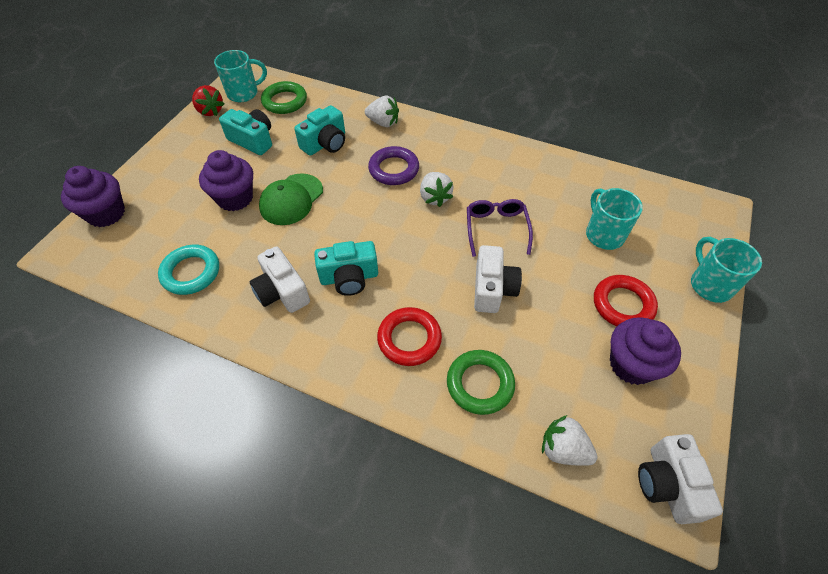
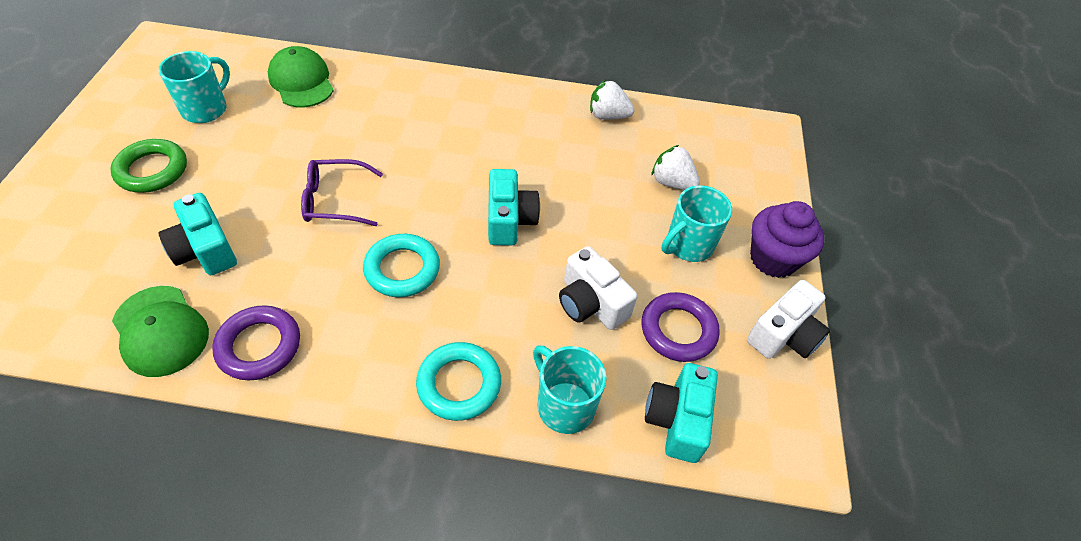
green cap: 1 -> 2
green ring: 2 -> 1
purple cupcake: 3 -> 1
purple ring: 1 -> 2
red ring: 2 -> 0
red strawberry: 1 -> 0
turquoise ring: 1 -> 2
white camera: 3 -> 2
white strawberry: 3 -> 2

